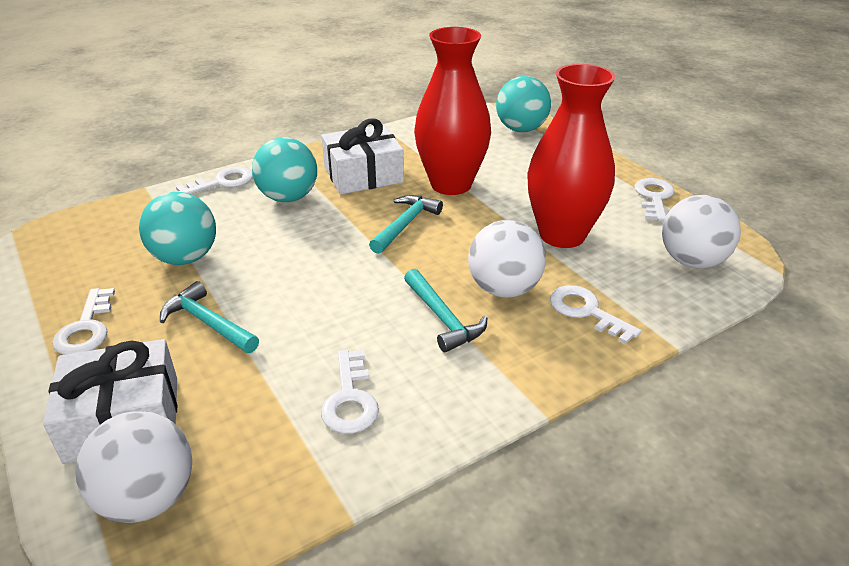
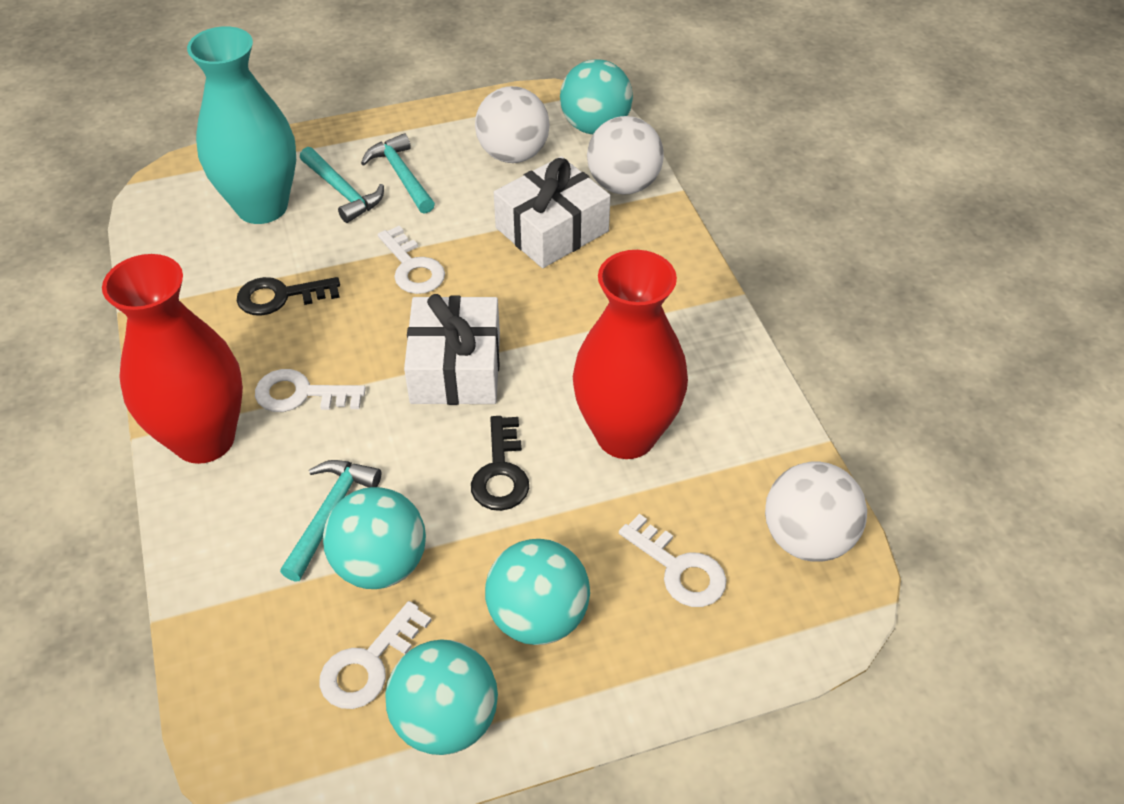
black key: 0 -> 2
turquoise ball: 3 -> 4
turquoise vase: 0 -> 1
white key: 5 -> 4

